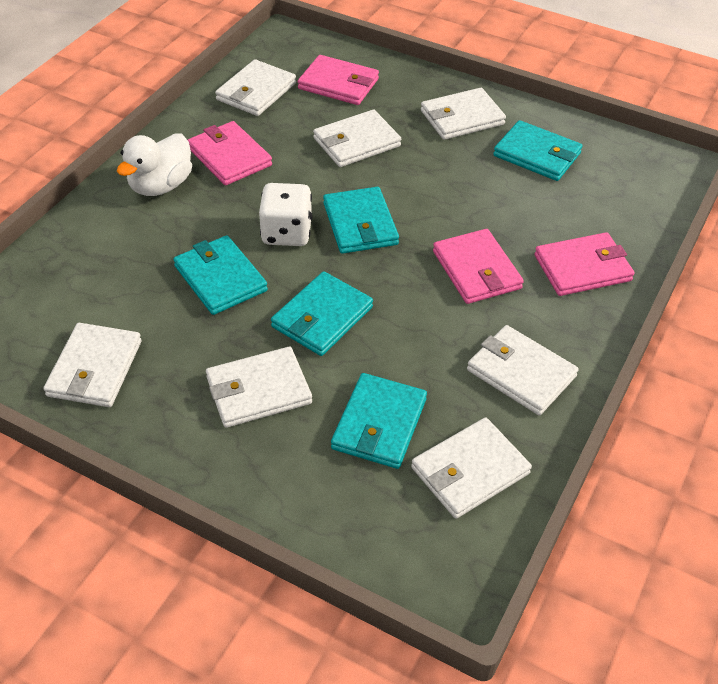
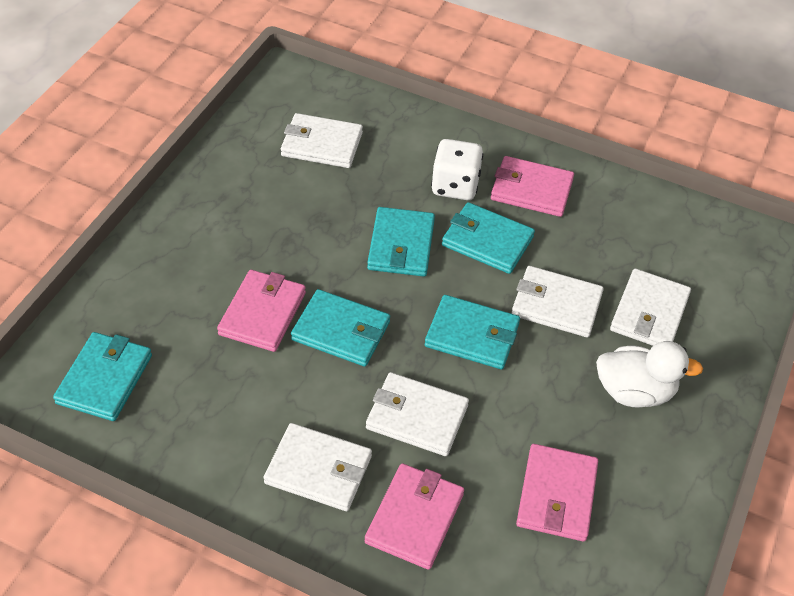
white wallet: 7 -> 5

